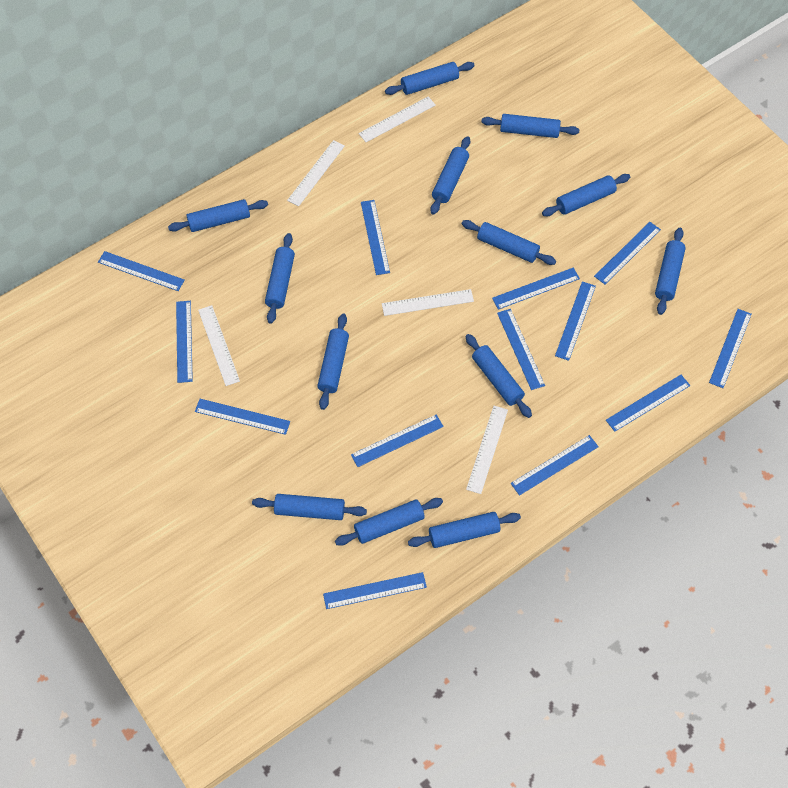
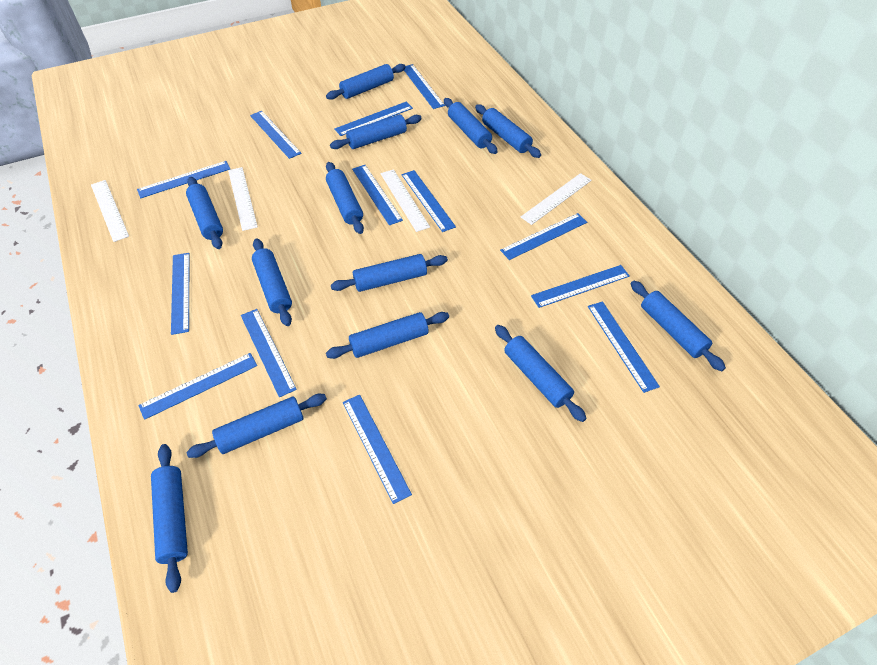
white ruler: 5 -> 4

